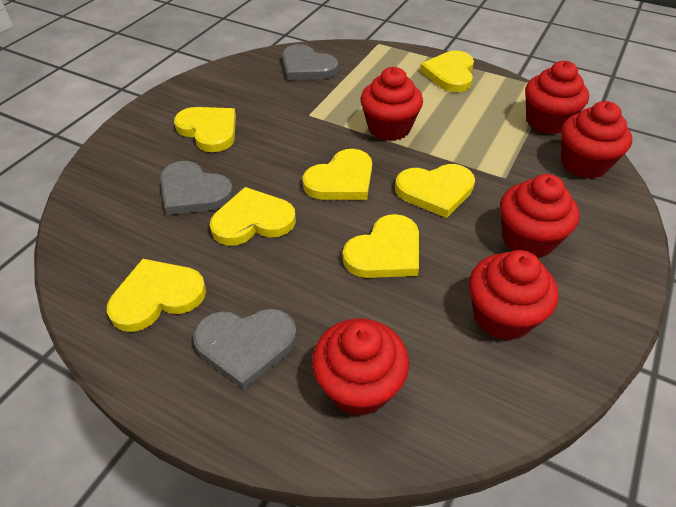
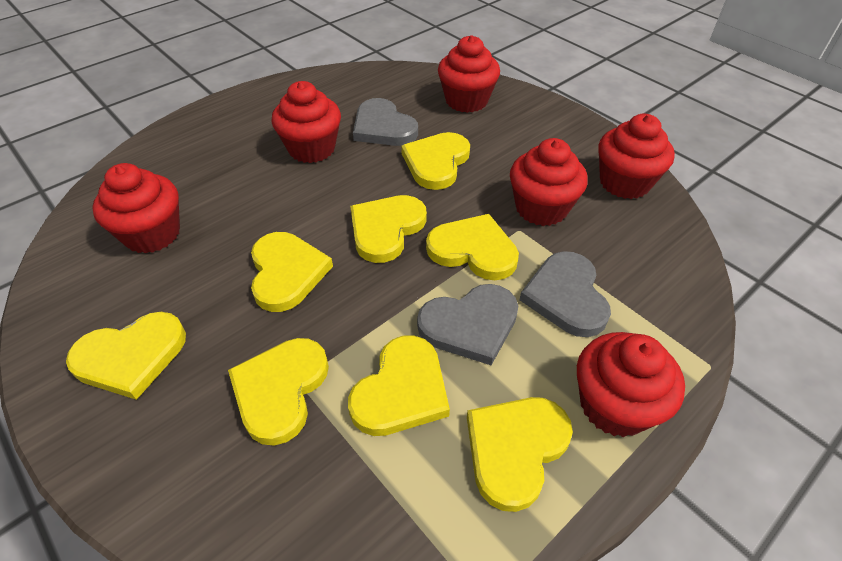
yellow heart: 7 -> 8

